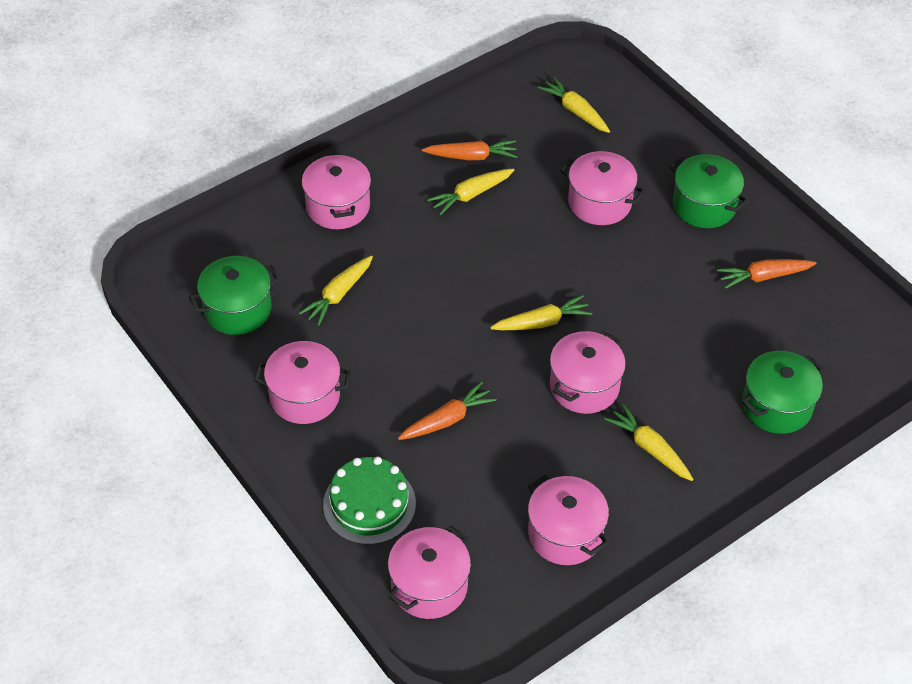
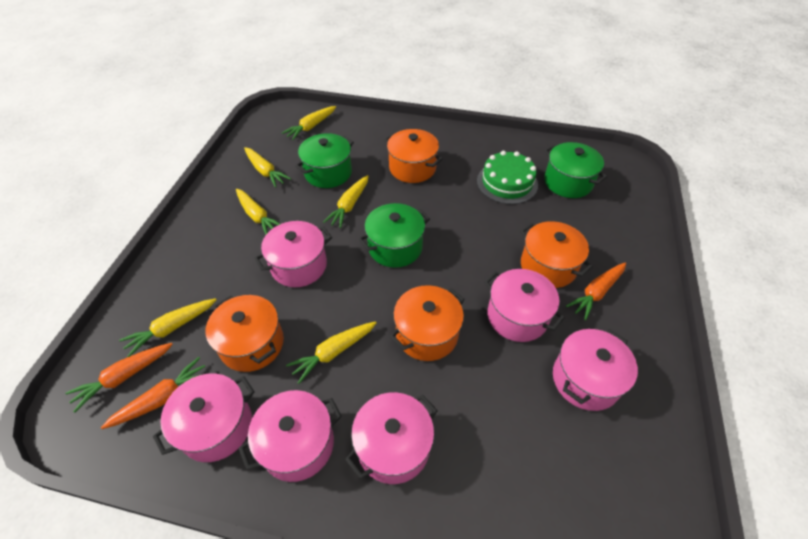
orange pot: 0 -> 4
yellow carrot: 5 -> 6

